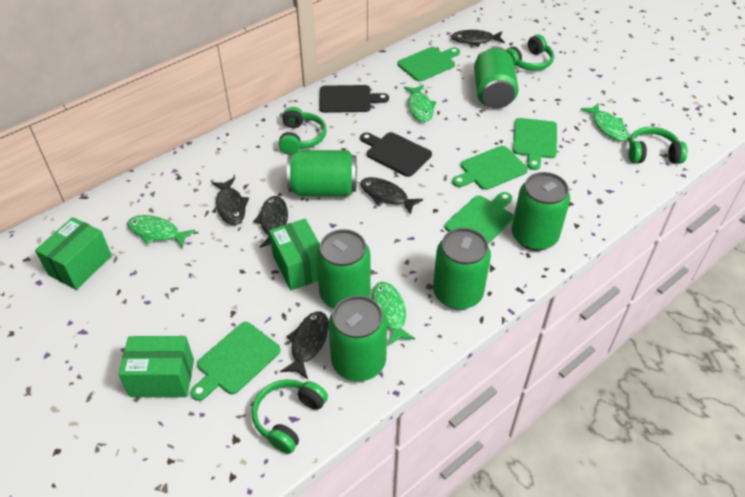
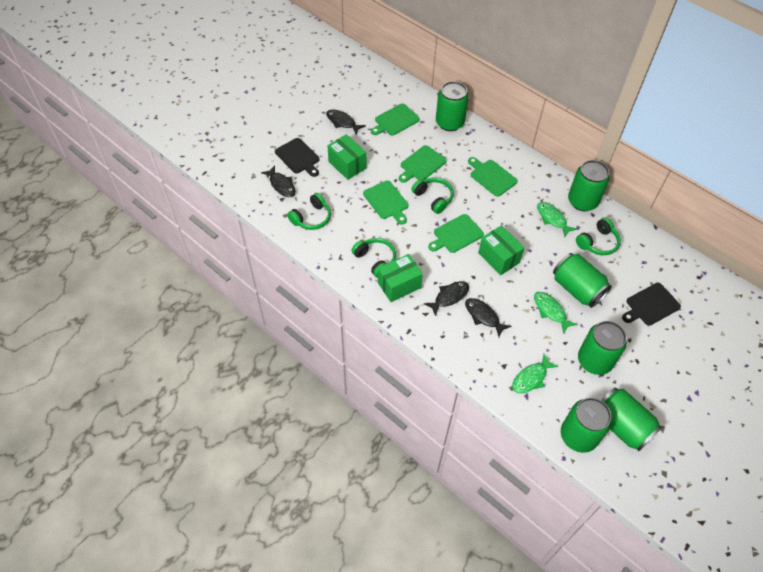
black fish: 5 -> 4
green fish: 4 -> 3

